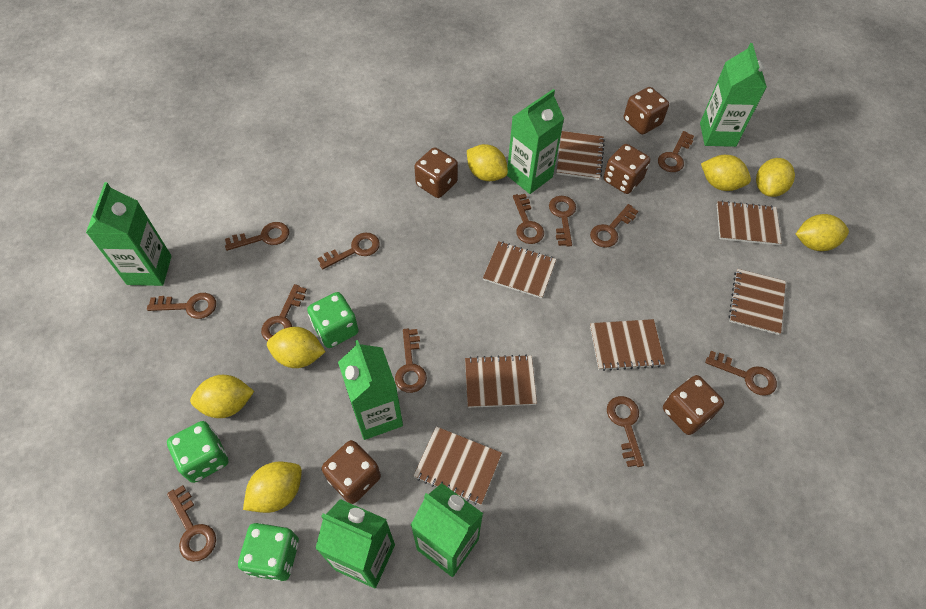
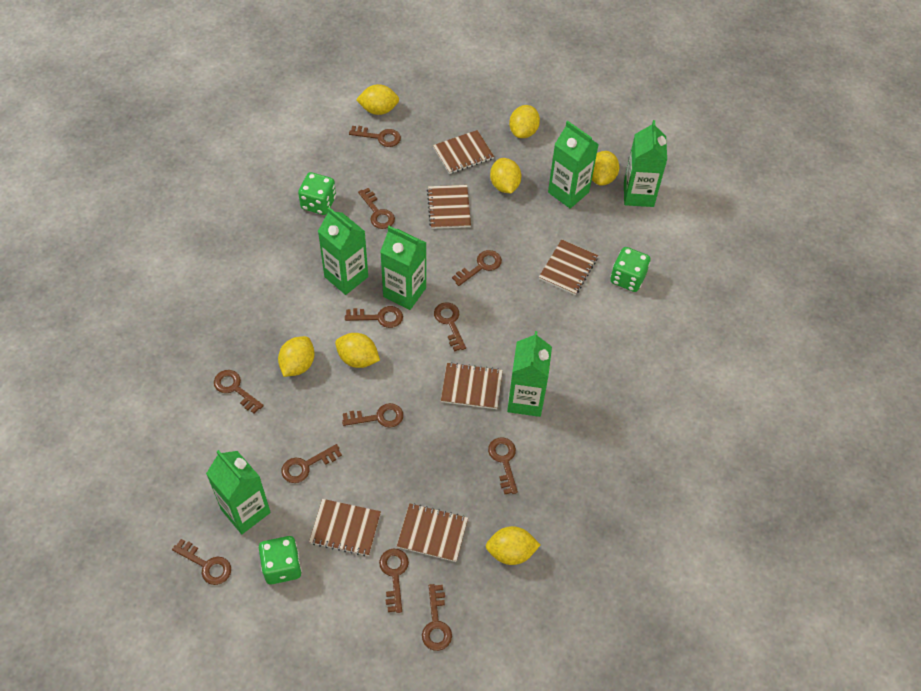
brown dice: 5 -> 0
brown notebook: 7 -> 6

